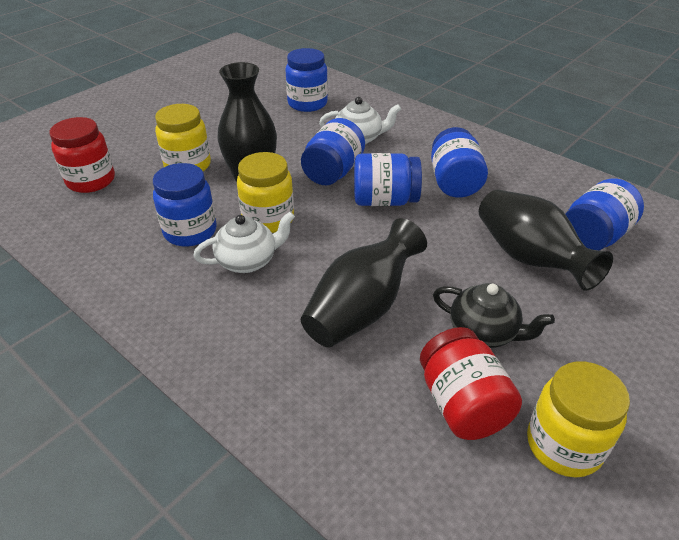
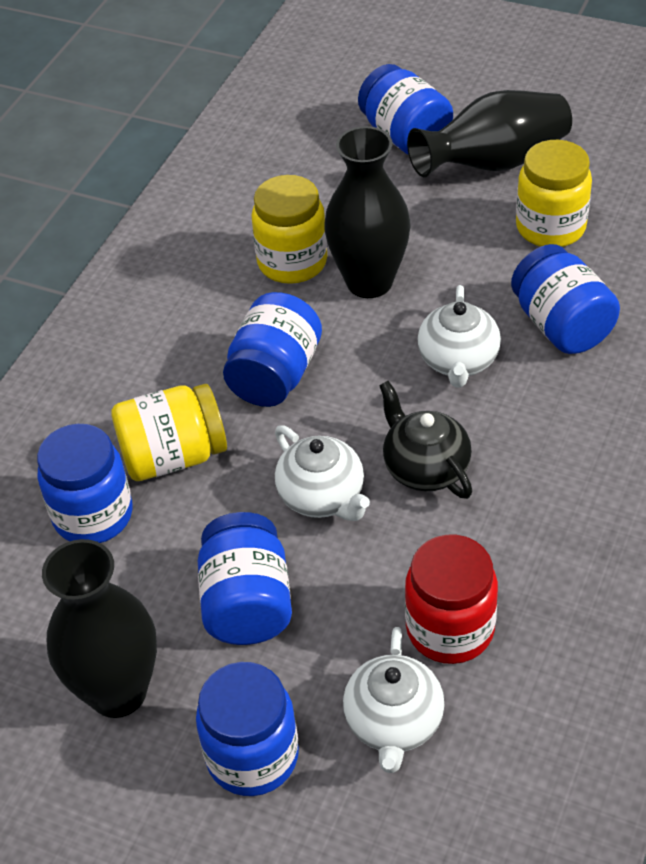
red jar: 2 -> 1
white teapot: 2 -> 3

